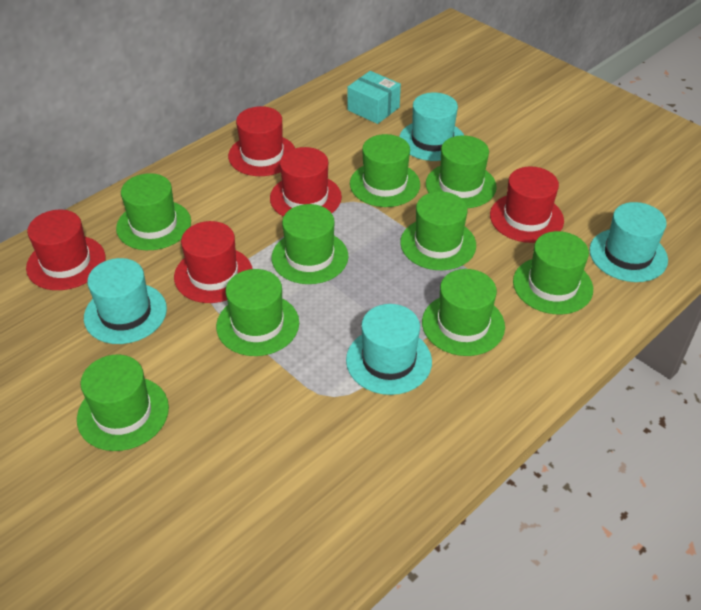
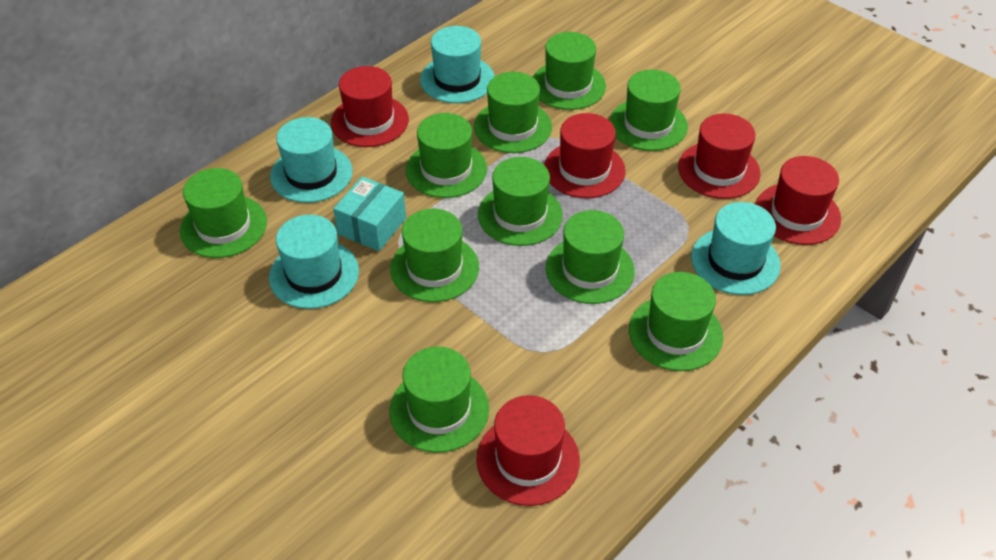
green hat: 9 -> 10

